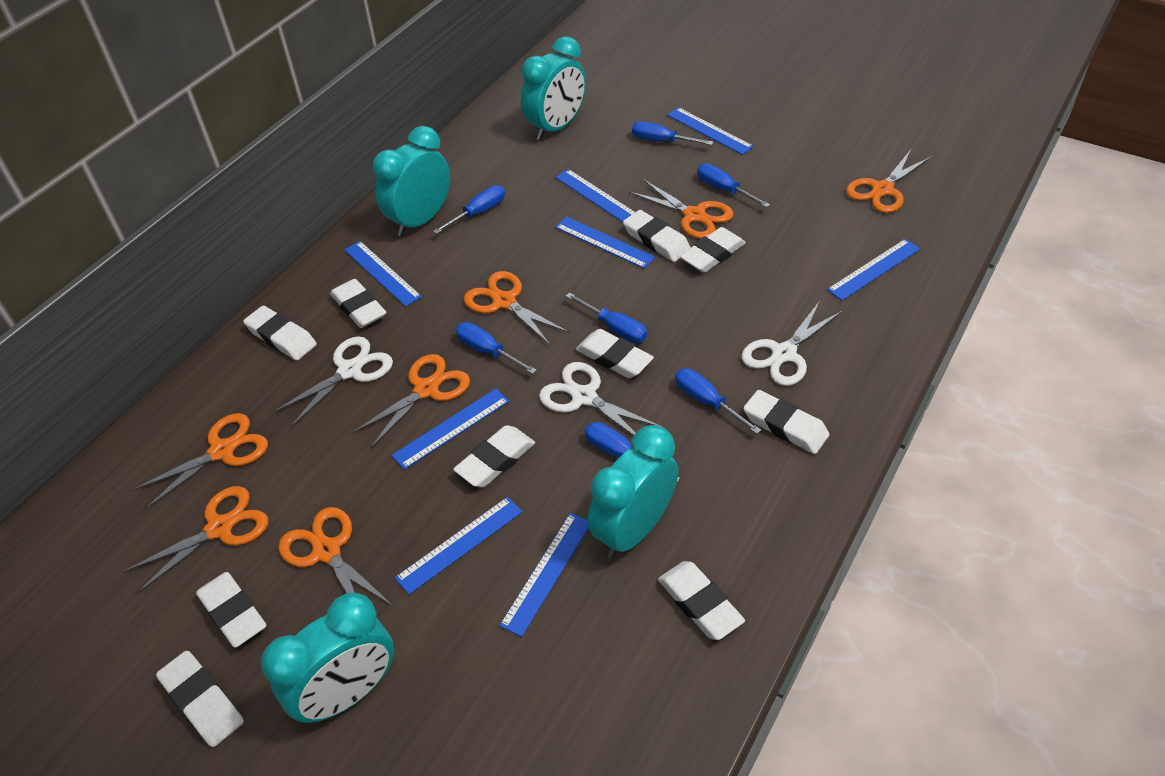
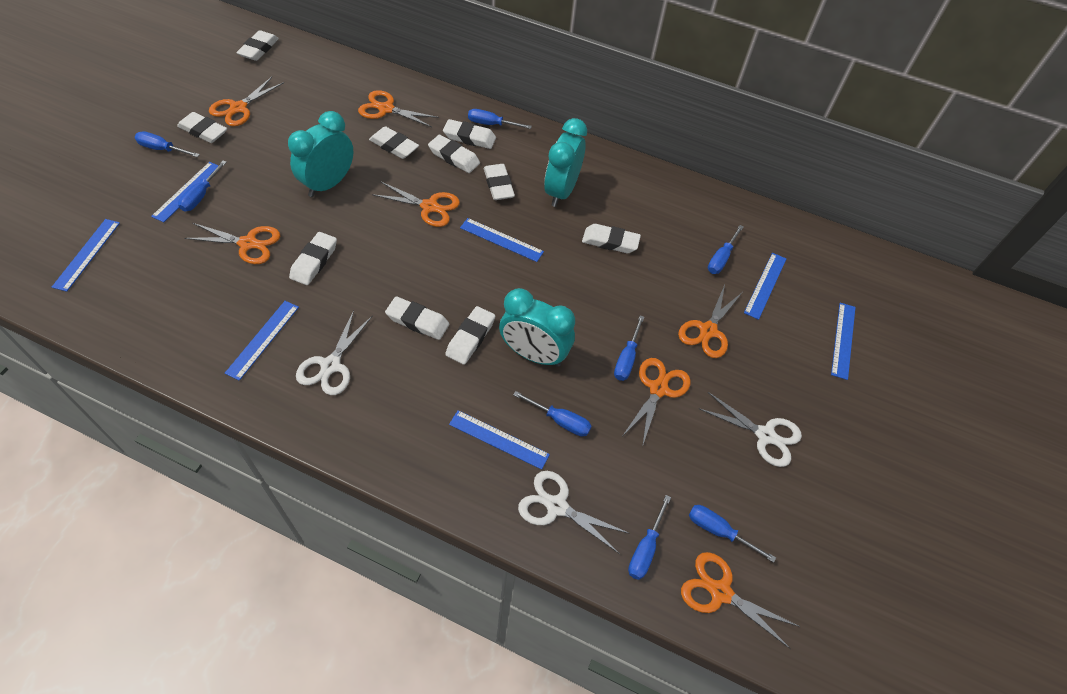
blue ruler: 8 -> 7
blue screwdriver: 7 -> 8
turquoise clock: 4 -> 3

